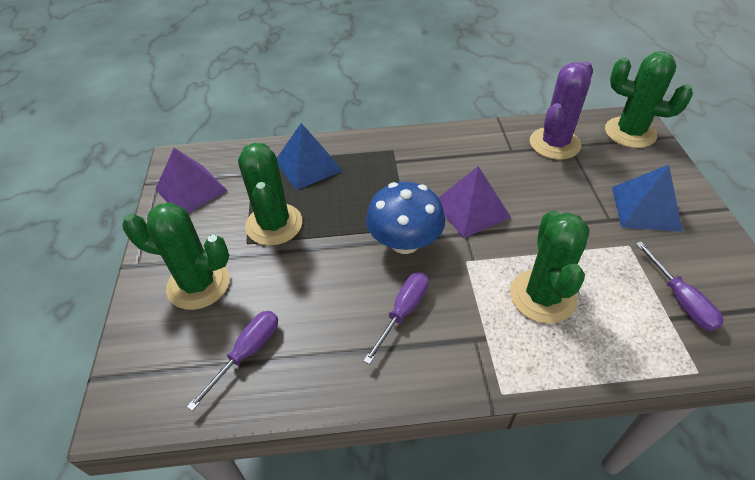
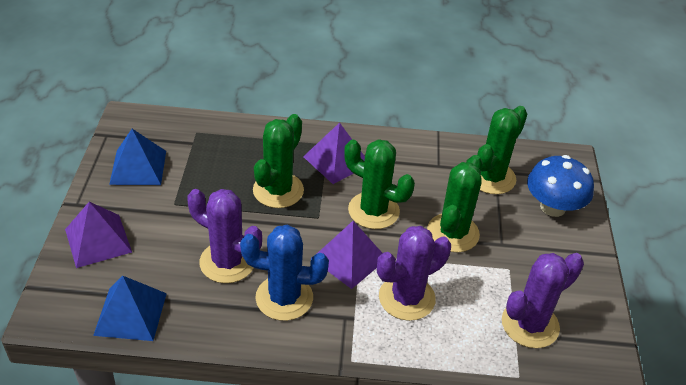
blue cactus: 0 -> 1
purple cactus: 1 -> 3
purple pyramid: 2 -> 3
purple screwdriver: 3 -> 0

